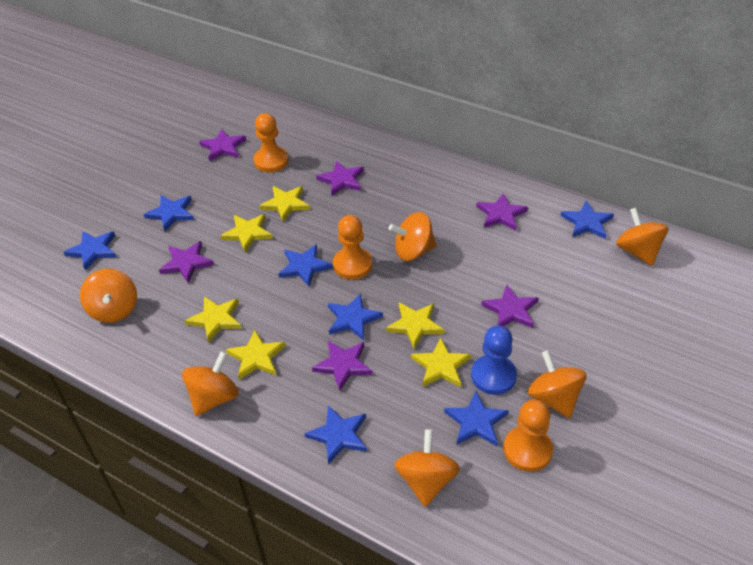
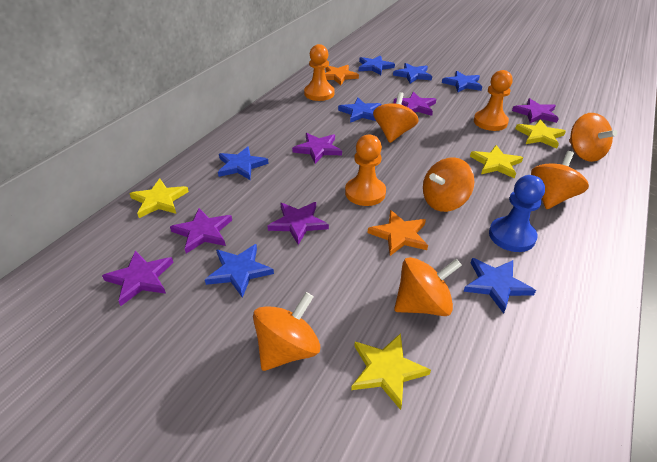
orange star: 0 -> 2
yellow star: 6 -> 4

